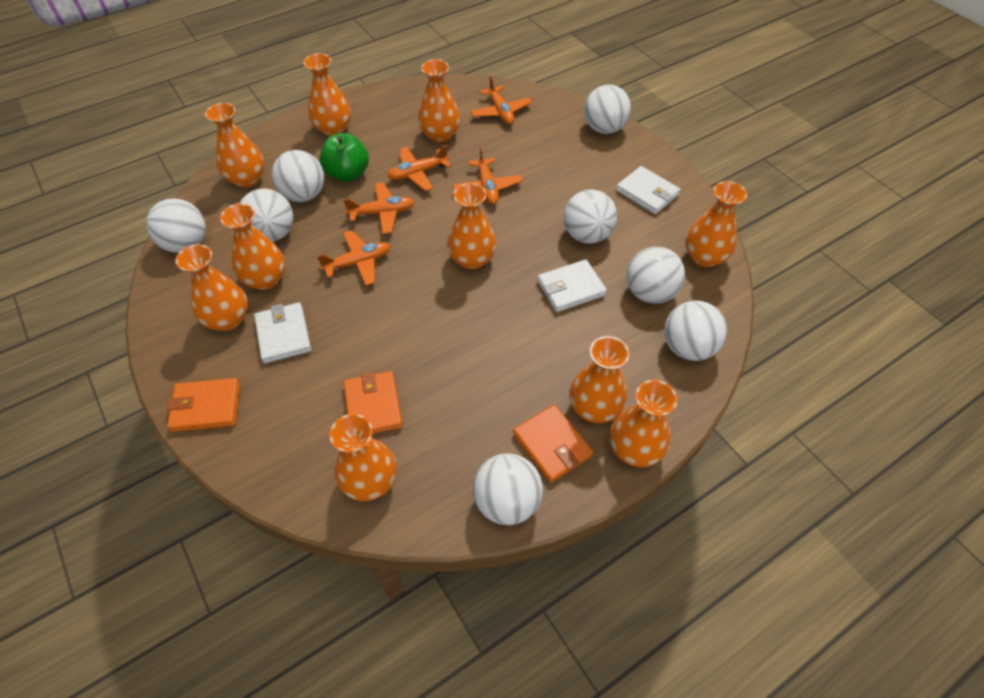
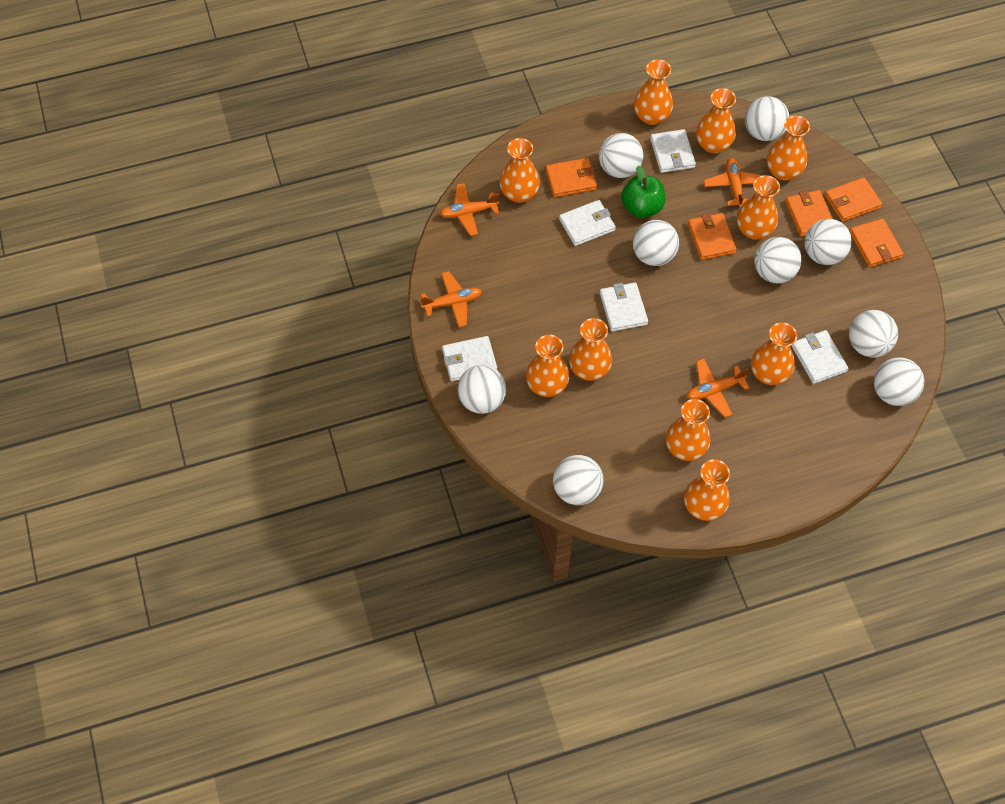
orange plane: 5 -> 4
orange wallet: 3 -> 5
white ball: 8 -> 9
white wallet: 3 -> 5

